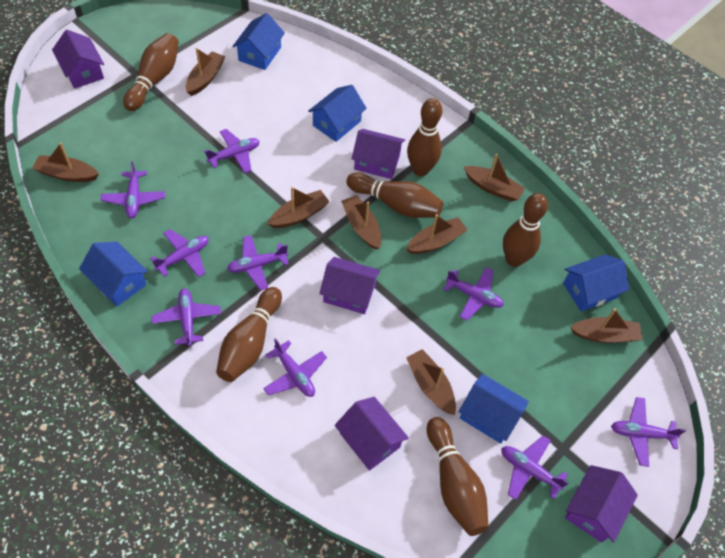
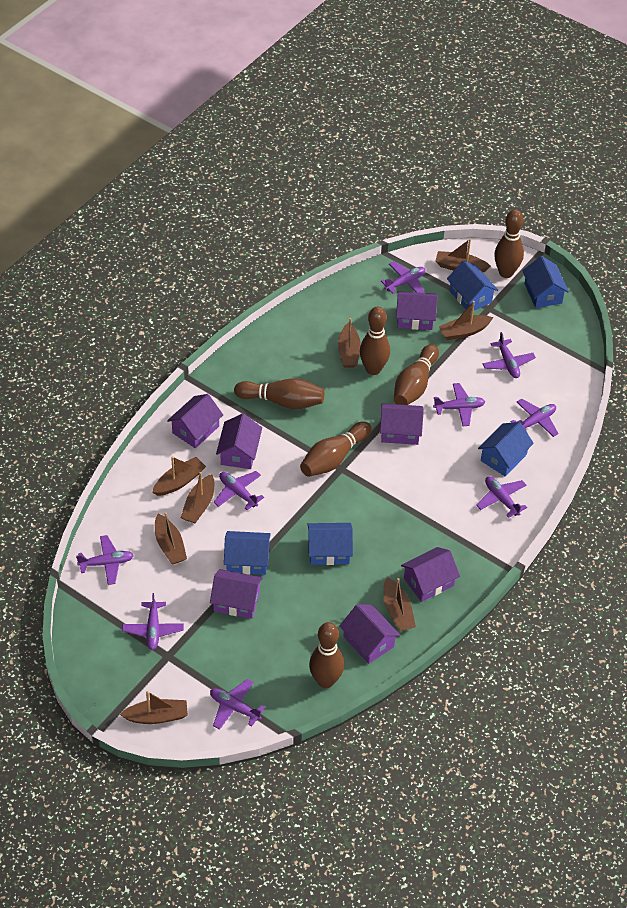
purple house: 5 -> 7

